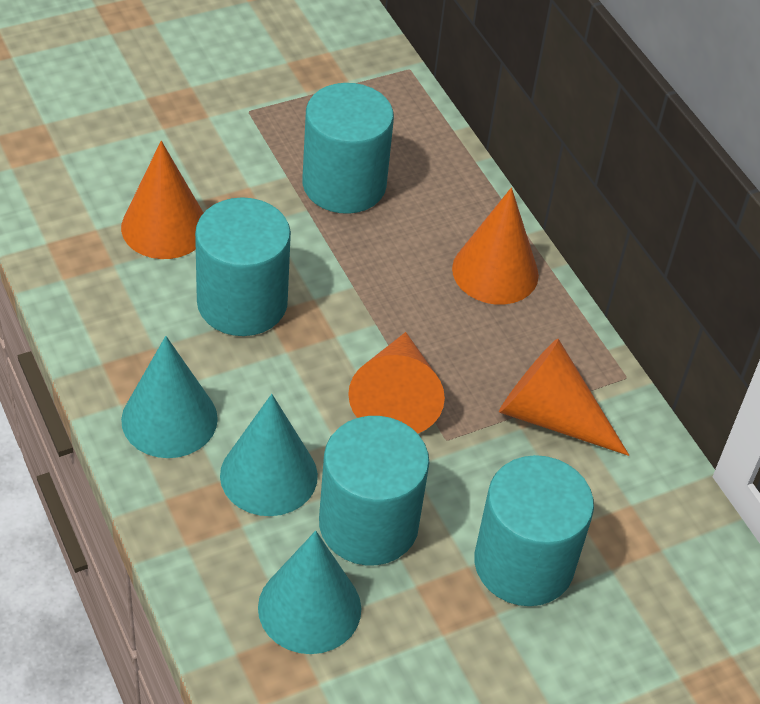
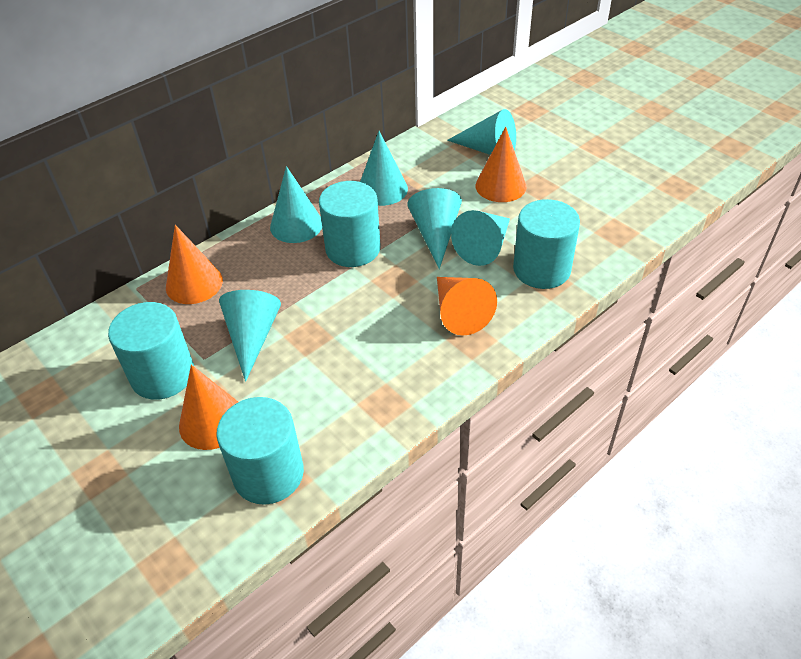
turquoise cone: 3 -> 6

